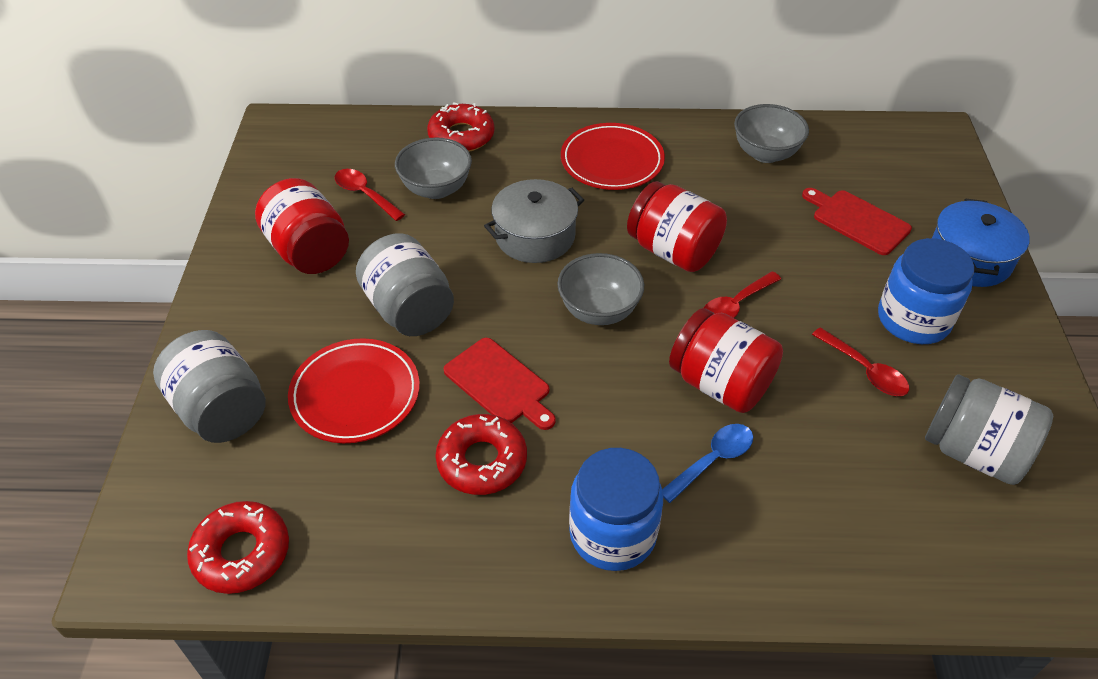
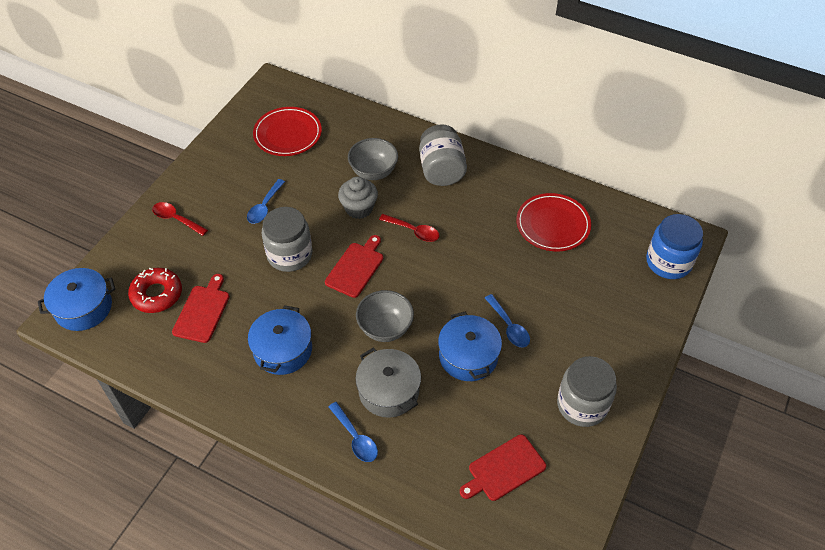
blue jar: 2 -> 1
blue pot: 1 -> 3
blue spoon: 1 -> 3
grey bowl: 3 -> 2
grey cupcake: 0 -> 1
red cutting board: 2 -> 3
red donut: 3 -> 1
red jar: 3 -> 0
red spoon: 3 -> 2

